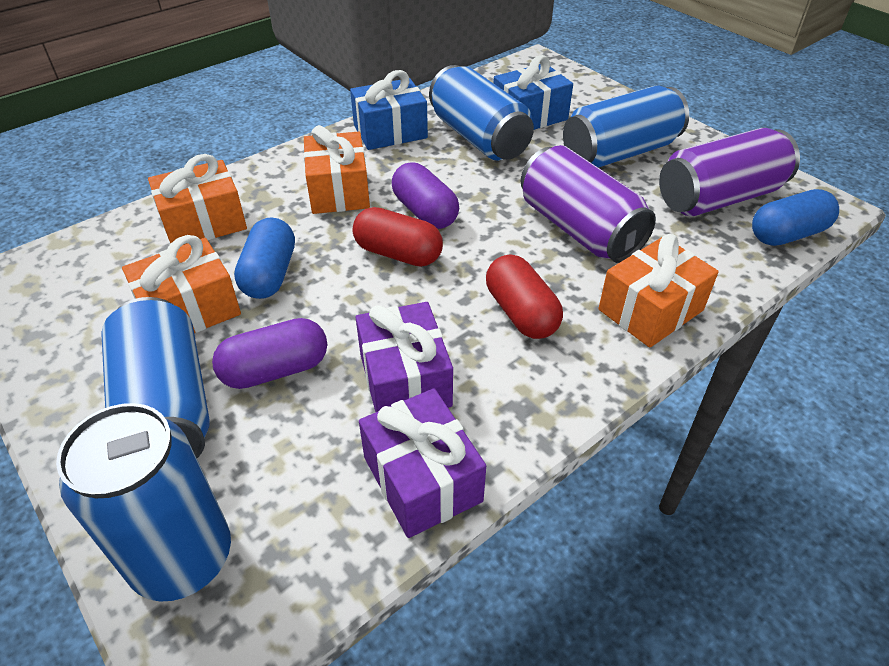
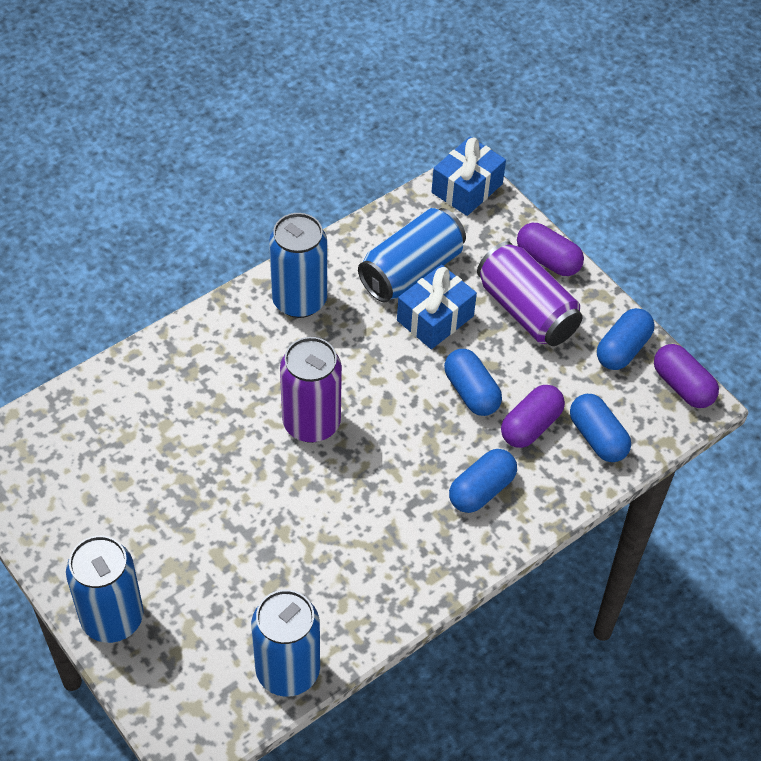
blue capsule: 2 -> 4
orange gift: 4 -> 0
purple capsule: 2 -> 3
purple gift: 2 -> 0
red capsule: 2 -> 0

